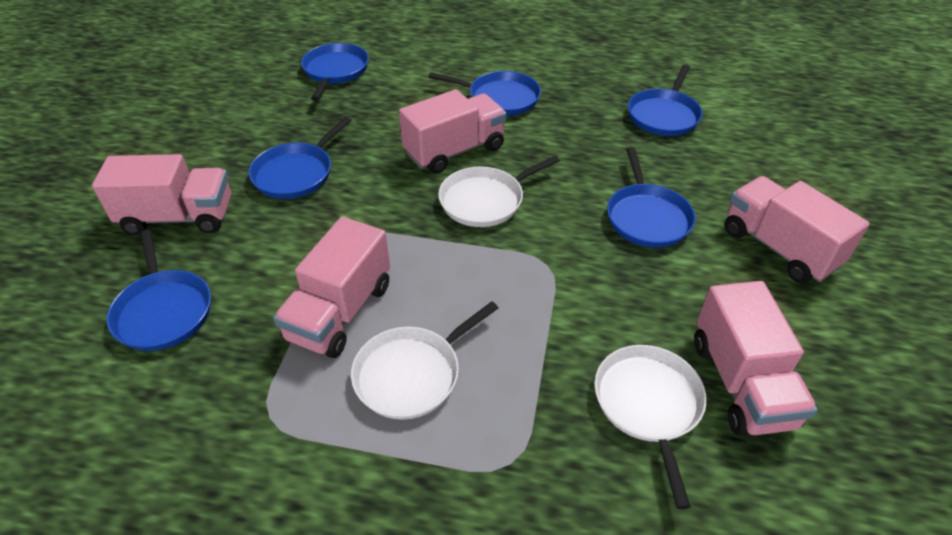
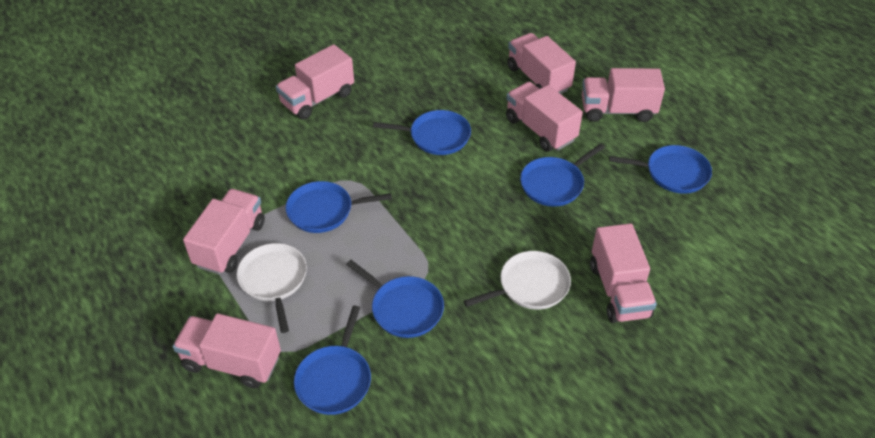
pink truck: 5 -> 7
white pan: 3 -> 2

